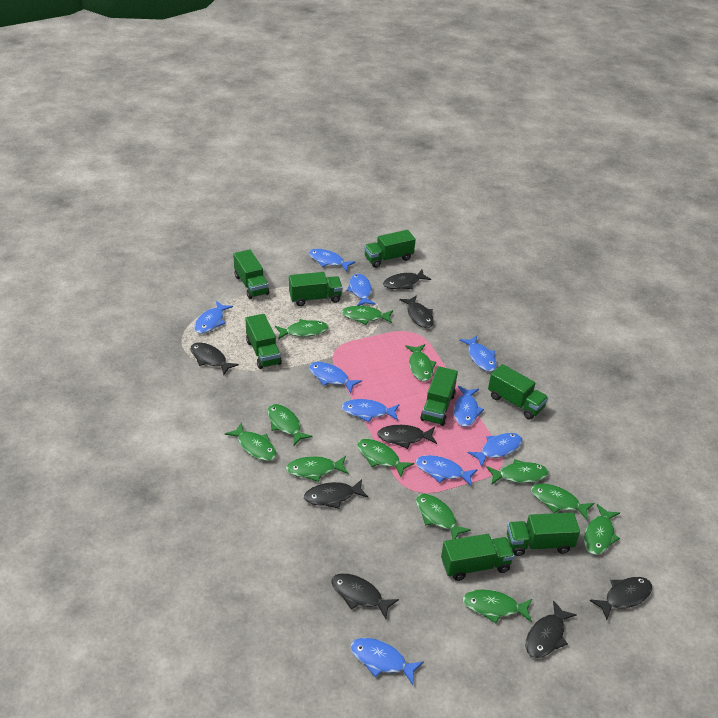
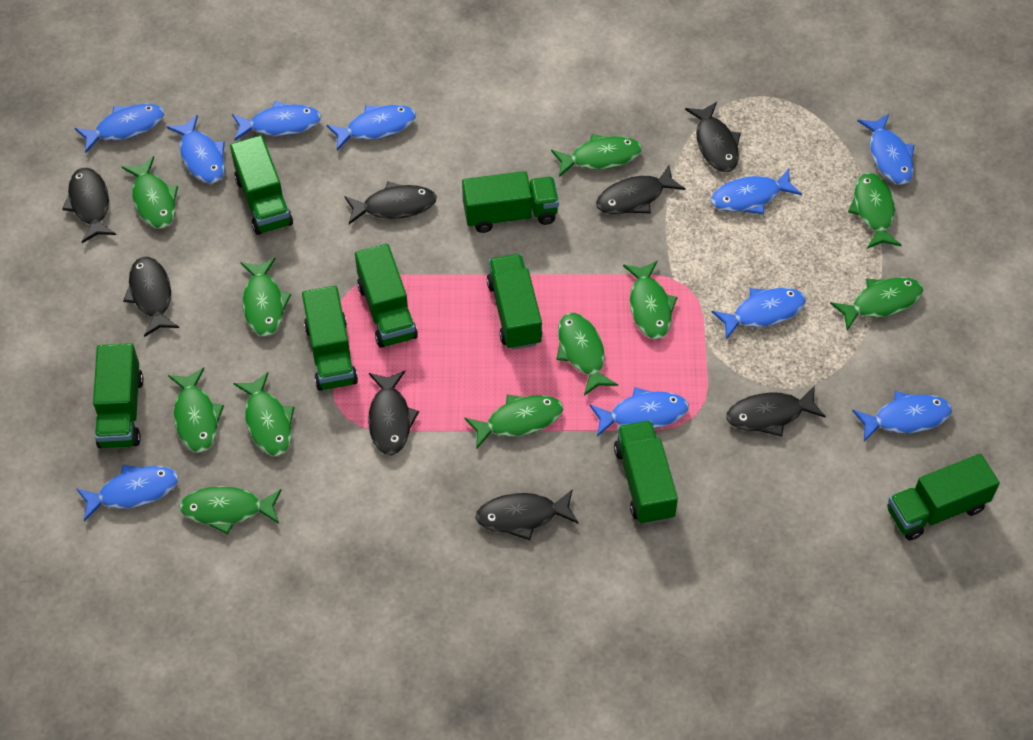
green fish: 12 -> 11

